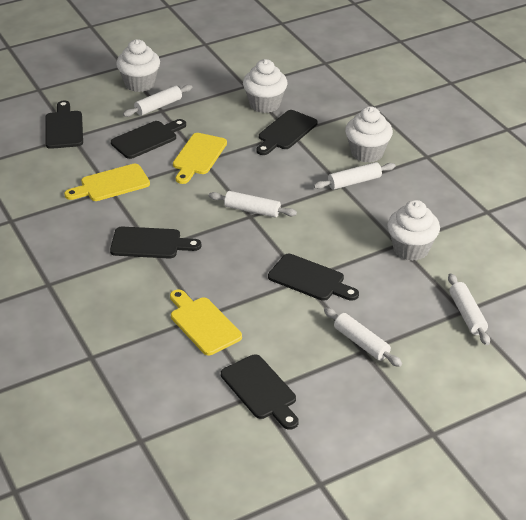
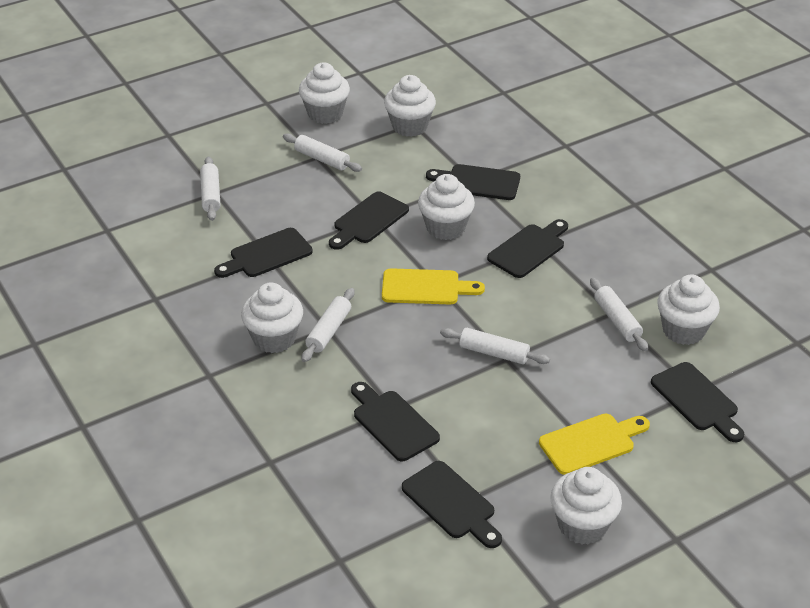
black cutting board: 6 -> 7
white cupcake: 4 -> 6
yellow cutting board: 3 -> 2

